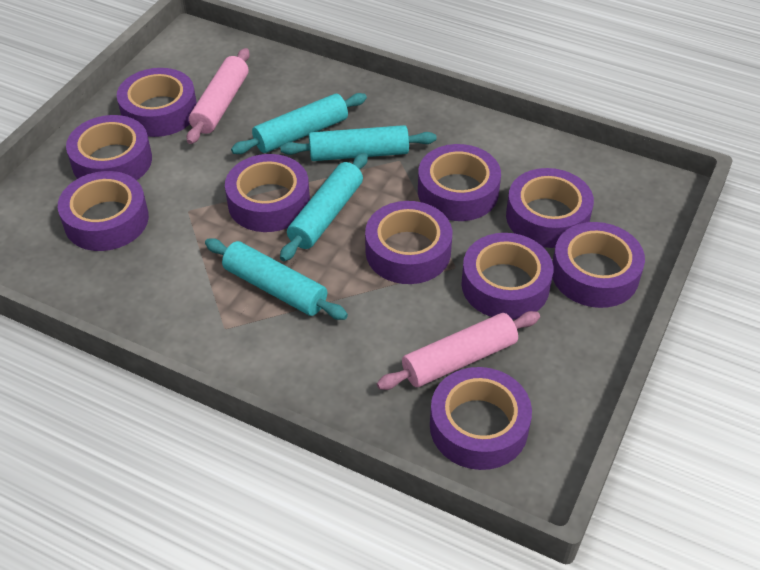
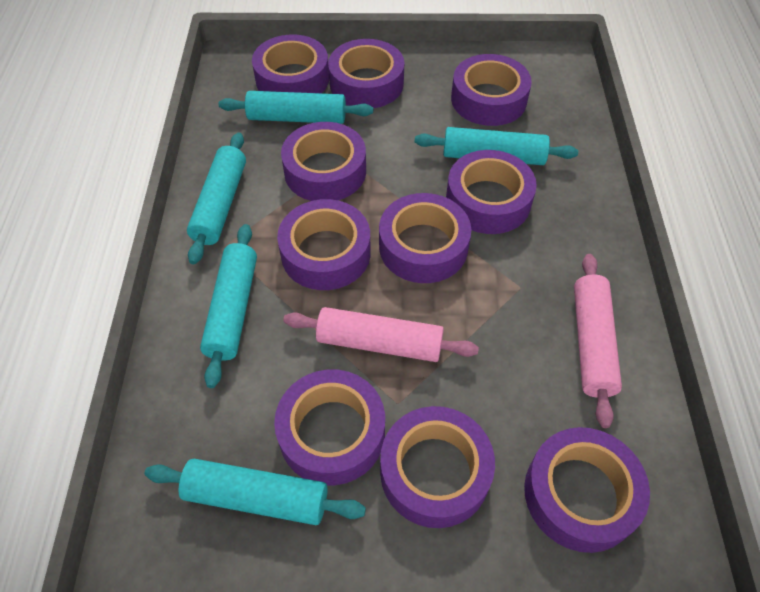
turquoise rolling pin: 4 -> 5

